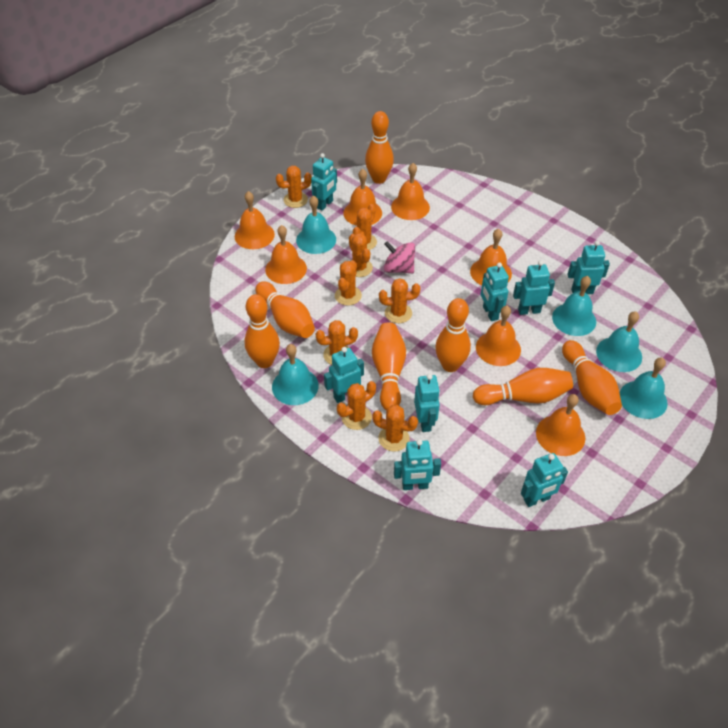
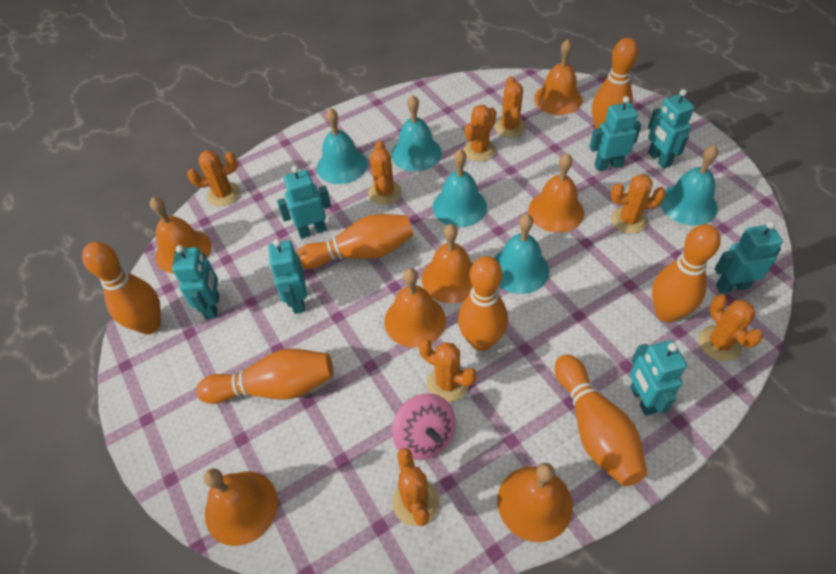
turquoise robot: 8 -> 7

